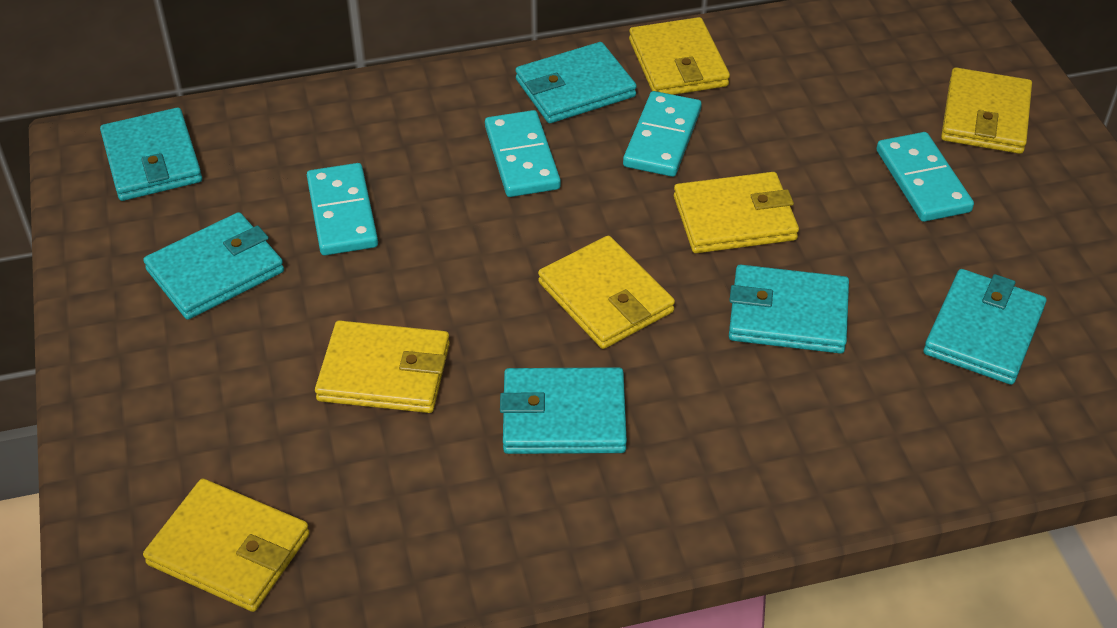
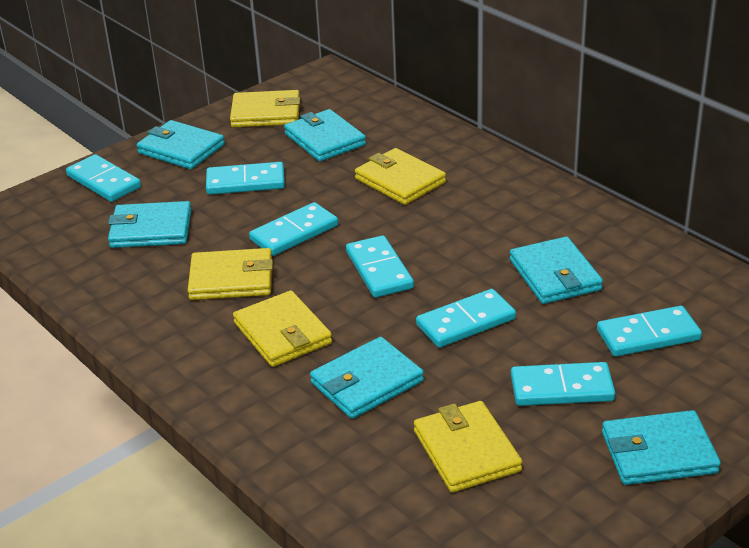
turquoise domino: 4 -> 7
yellow wallet: 6 -> 5

